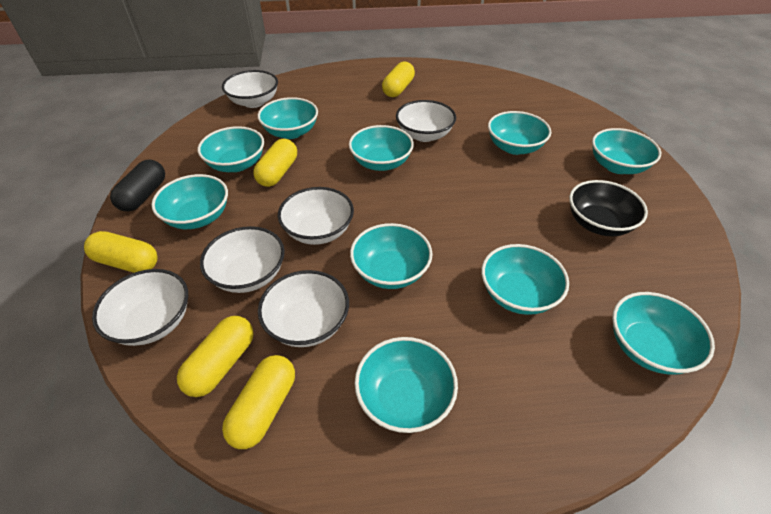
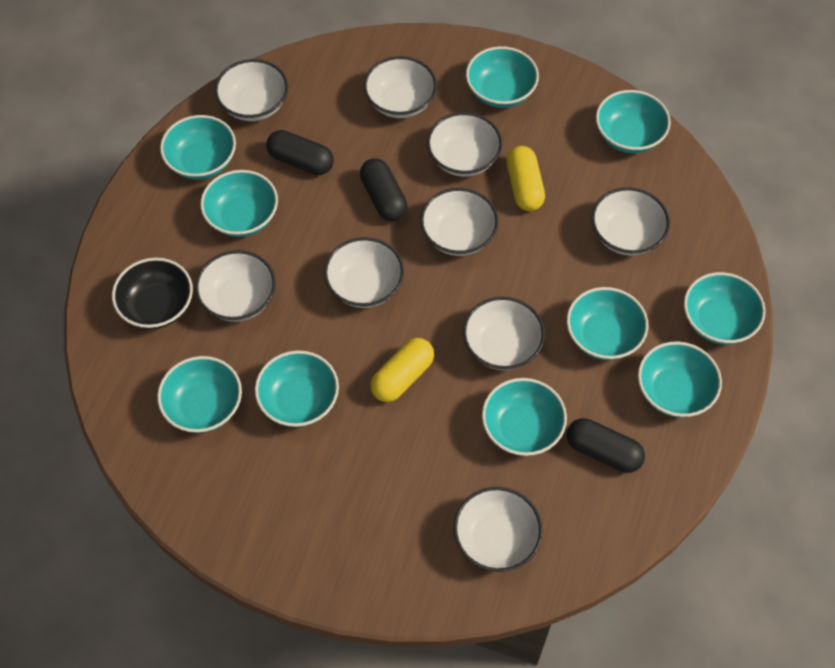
black capsule: 1 -> 3
white bowl: 6 -> 9
yellow capsule: 5 -> 2

